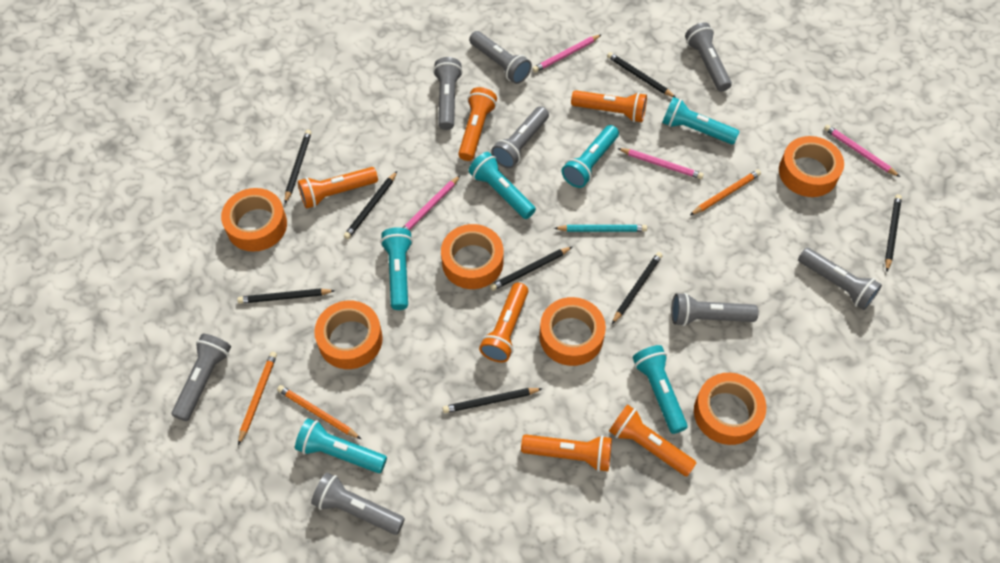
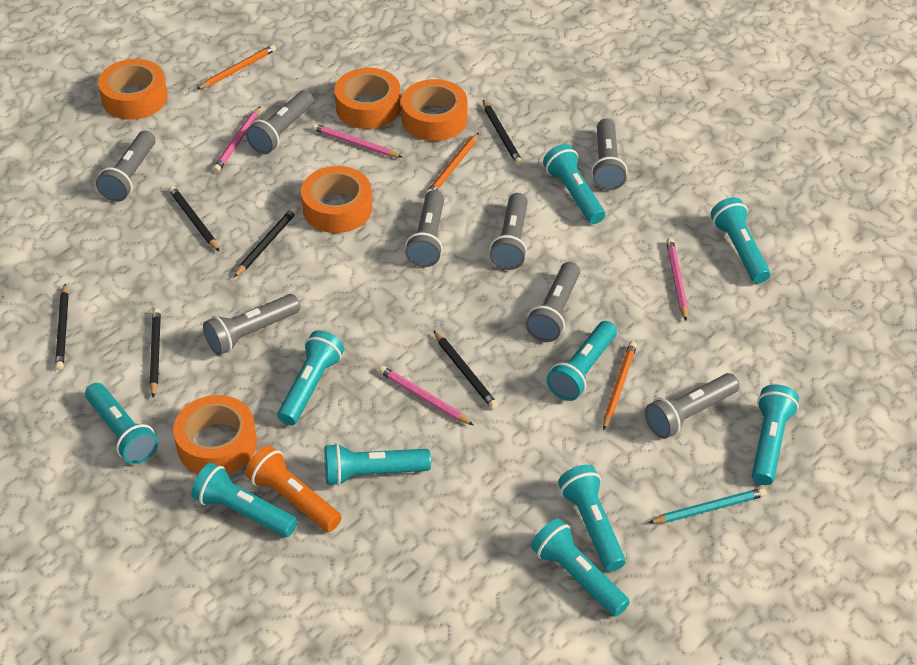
black pencil: 8 -> 6
orange flashlight: 6 -> 1
orange tape: 6 -> 5
turquoise flashlight: 6 -> 10

